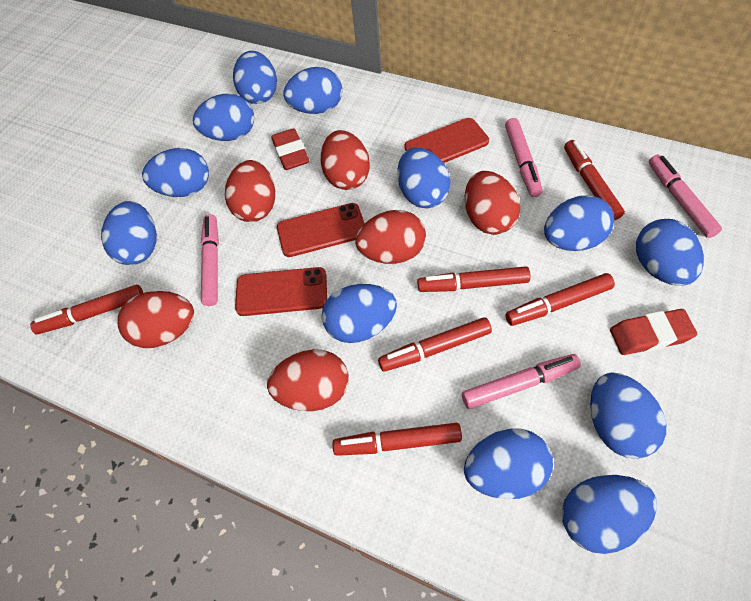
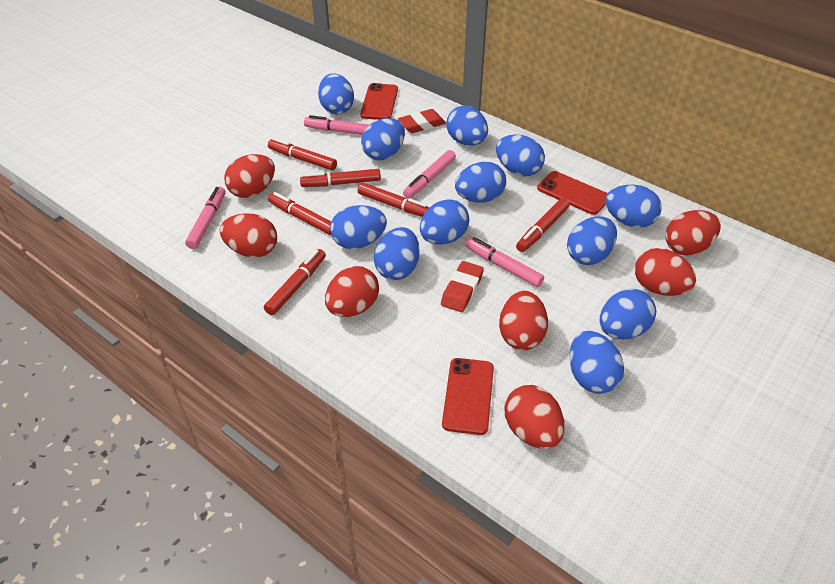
red egg: 6 -> 7

